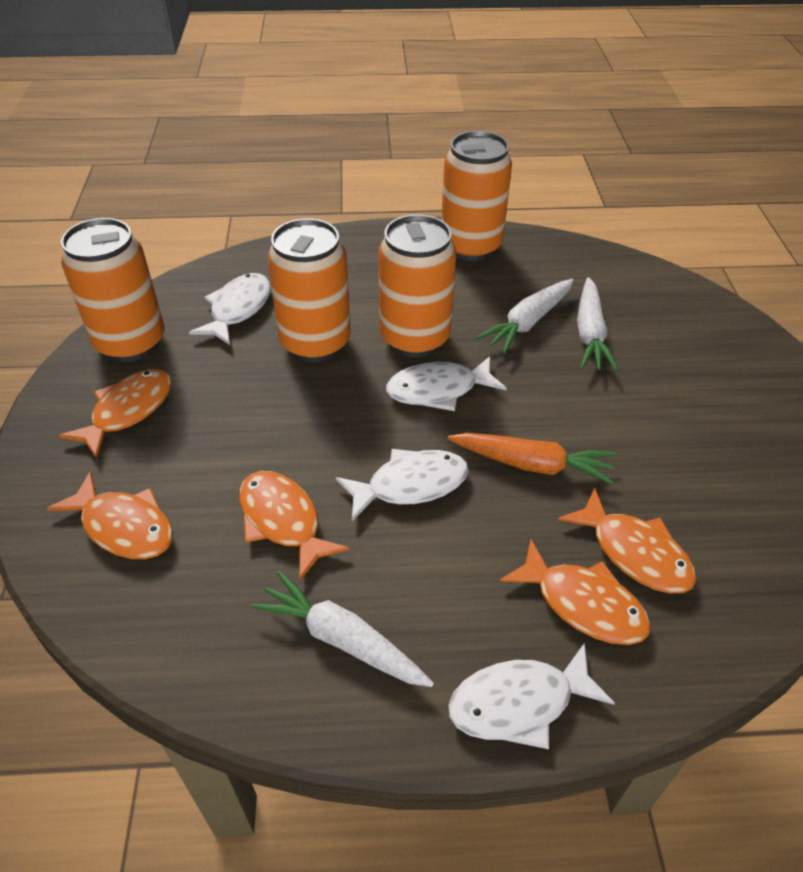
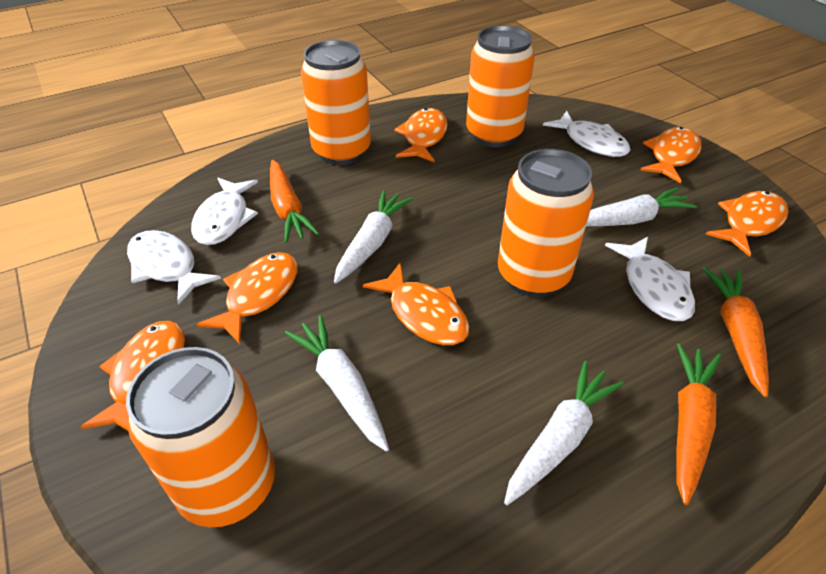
orange carrot: 1 -> 3
orange fish: 5 -> 6
white carrot: 3 -> 4

